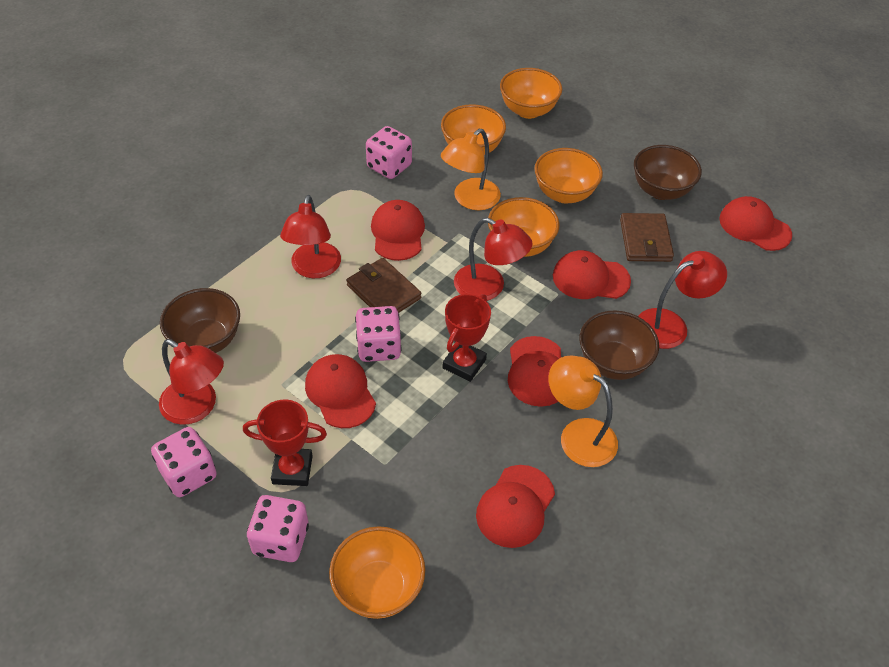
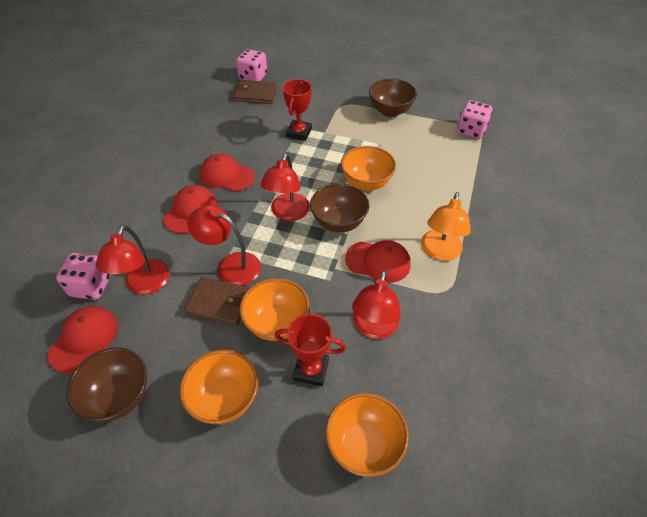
orange bowl: 5 -> 4
orange lamp: 2 -> 1
pink dice: 4 -> 3
red cap: 6 -> 4

